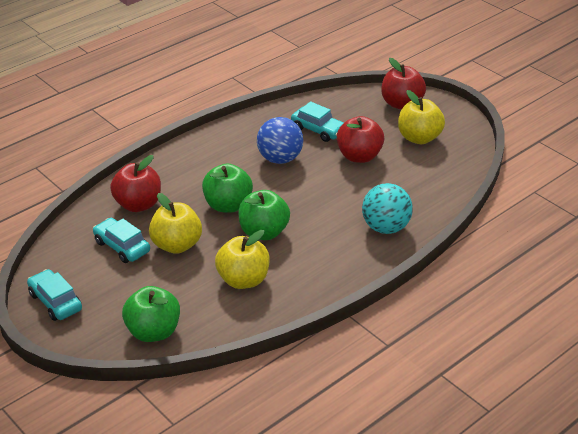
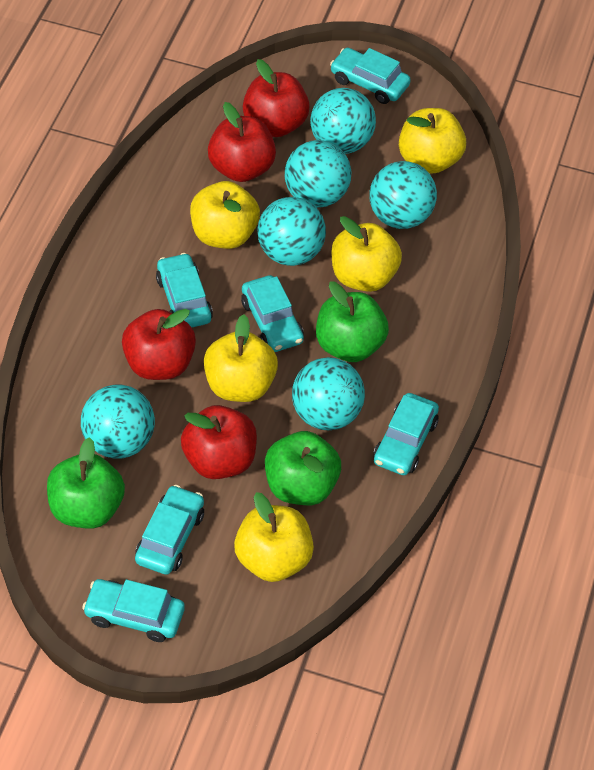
blue ball: 1 -> 0
red apple: 3 -> 4
turquoise ball: 1 -> 6
turquoise car: 3 -> 6
yellow apple: 3 -> 5

